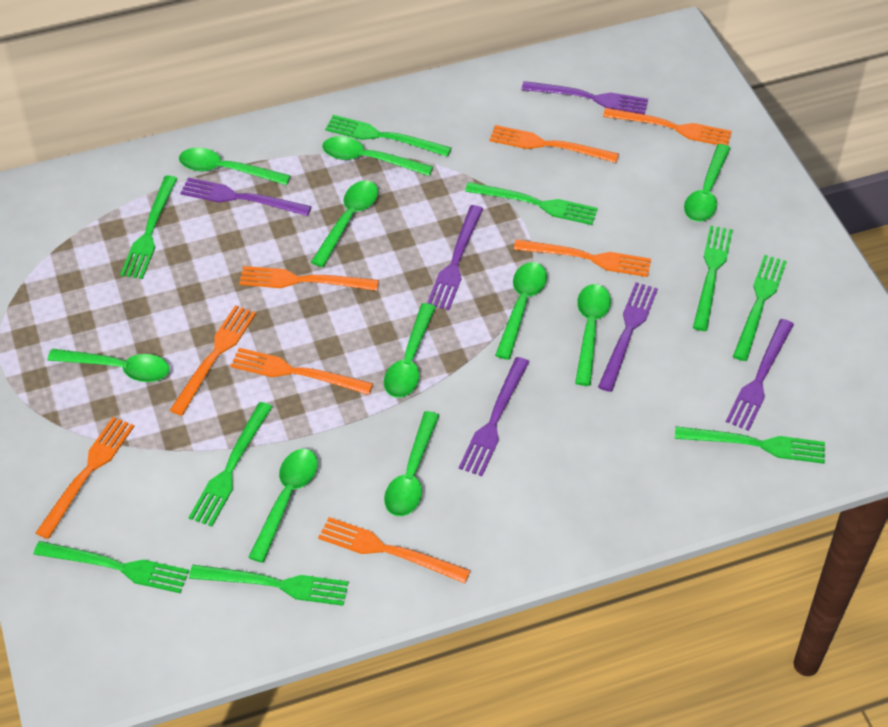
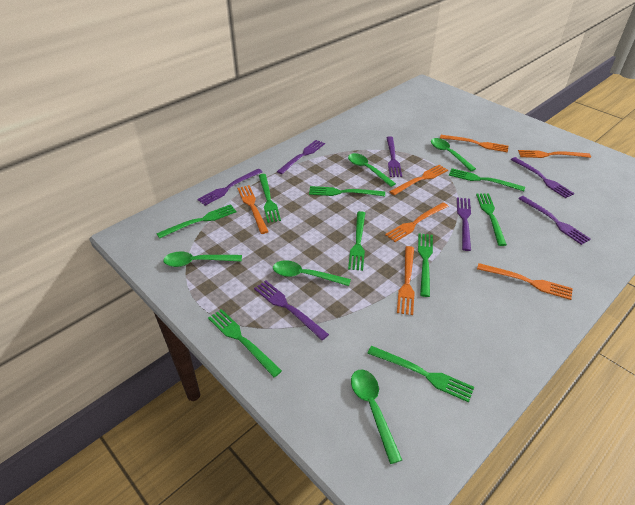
green spoon: 10 -> 5
orange fork: 8 -> 7
purple fork: 6 -> 7

